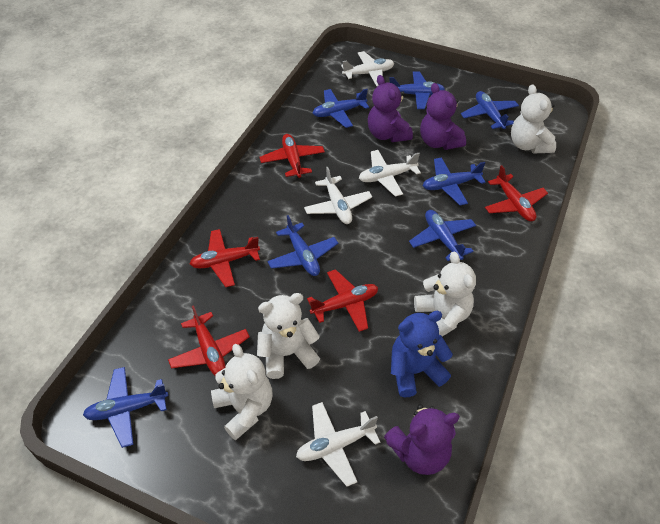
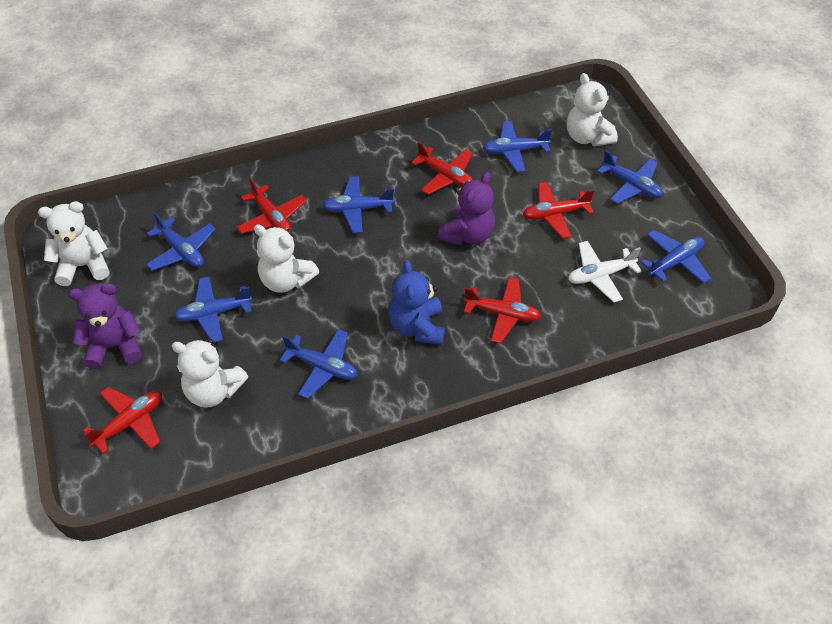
purple teddy bear: 3 -> 2
white plane: 4 -> 1

